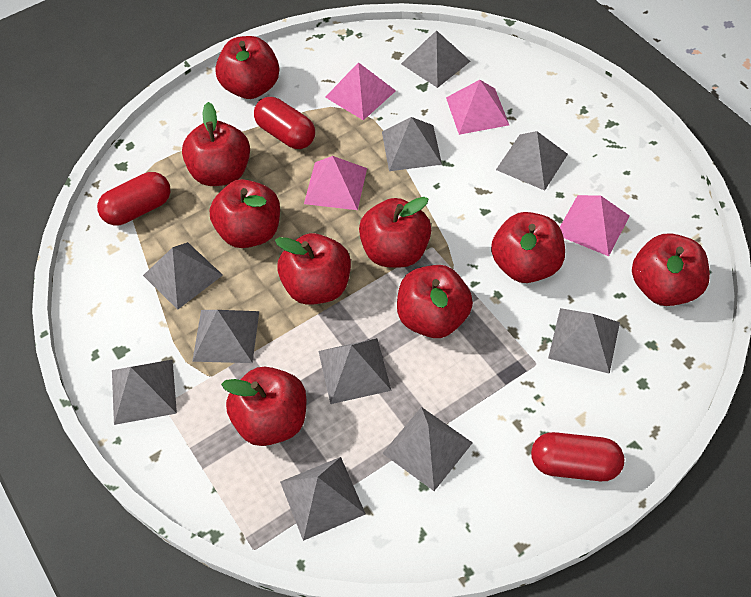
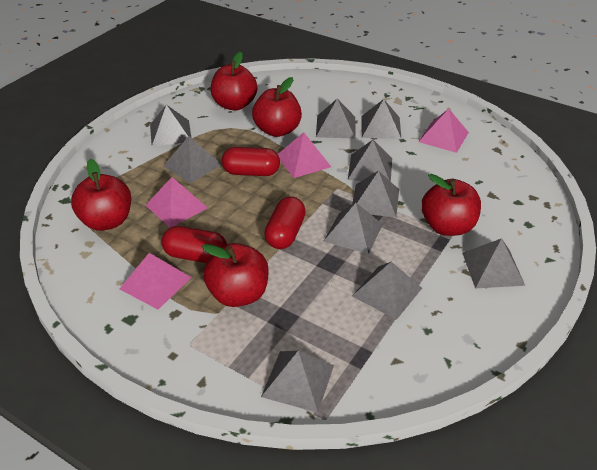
red apple: 9 -> 5

